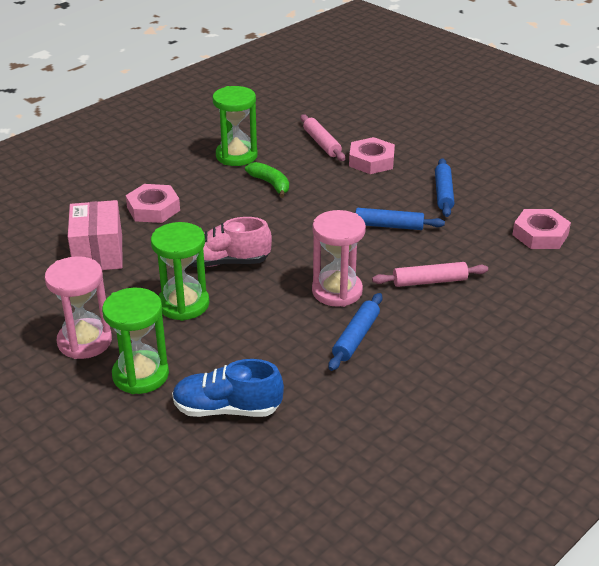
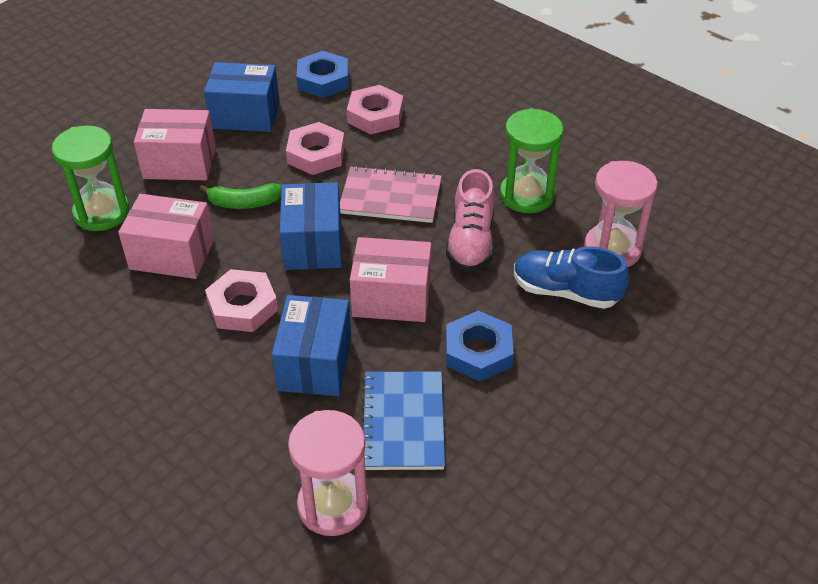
blue box: 0 -> 3
blue notebook: 0 -> 1
blue nut: 0 -> 2
blue rolling pin: 3 -> 0
green hourglass: 3 -> 2
pink box: 1 -> 3
pink notebook: 0 -> 1
pink rolling pin: 2 -> 0

